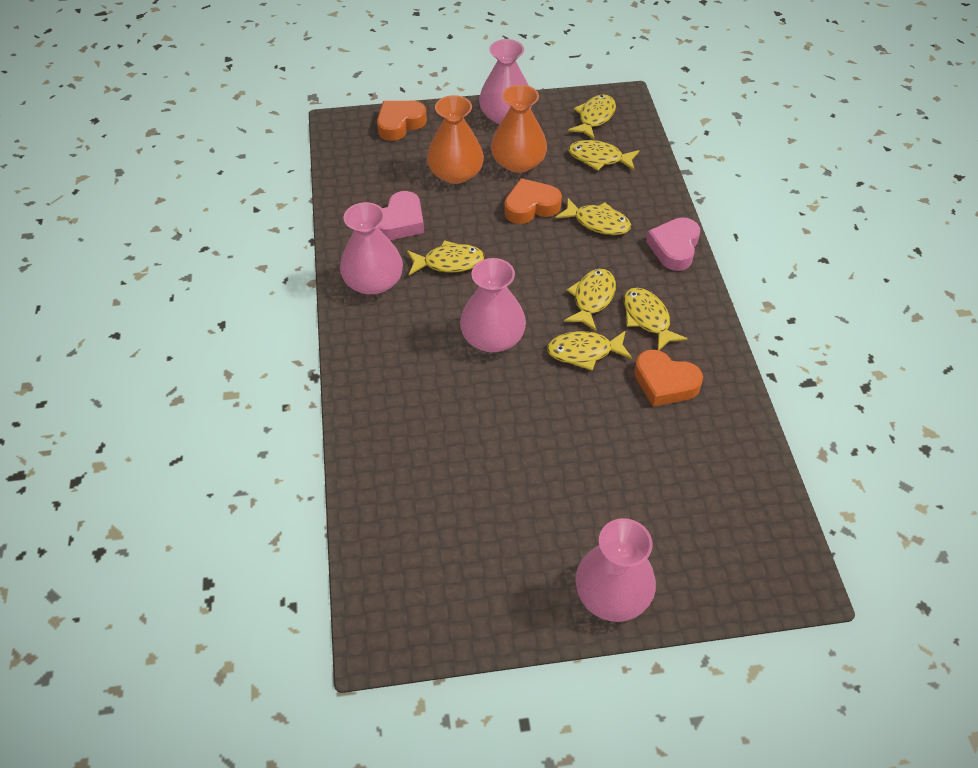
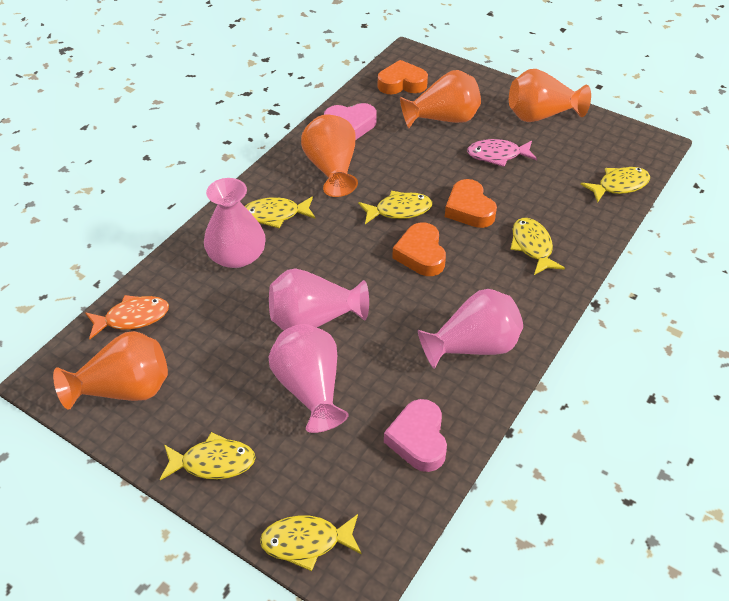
orange fish: 0 -> 1
orange vase: 2 -> 4
pink fish: 0 -> 1
yellow fish: 7 -> 6

